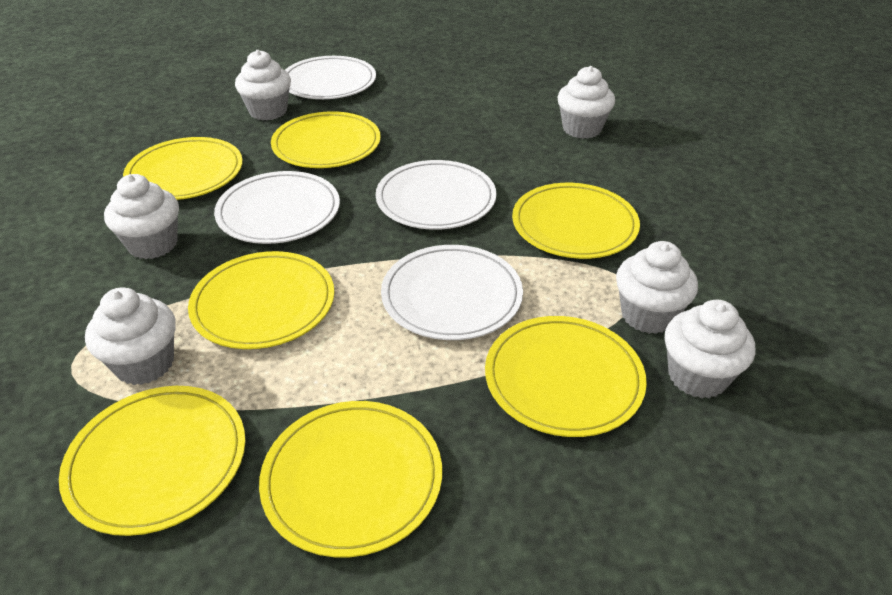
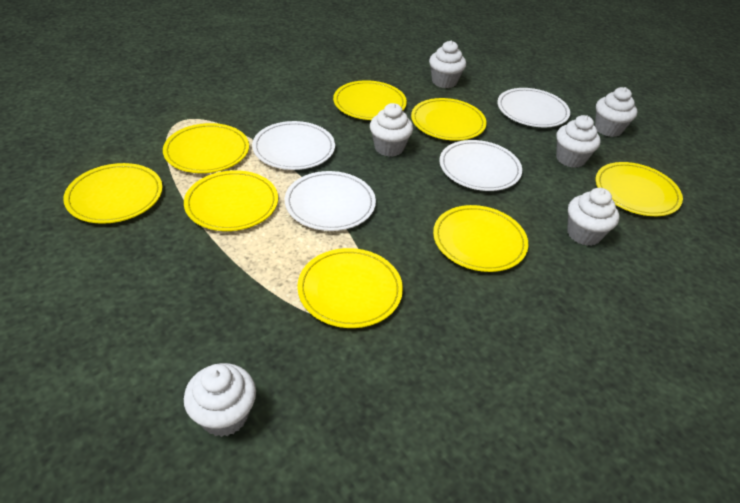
yellow plate: 7 -> 8

